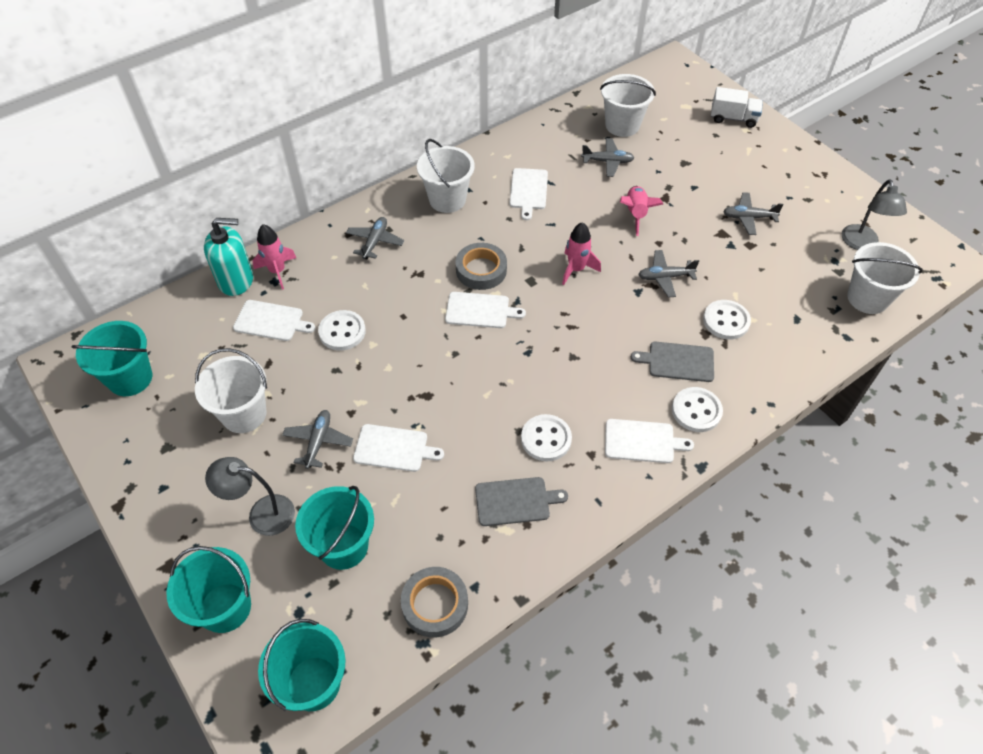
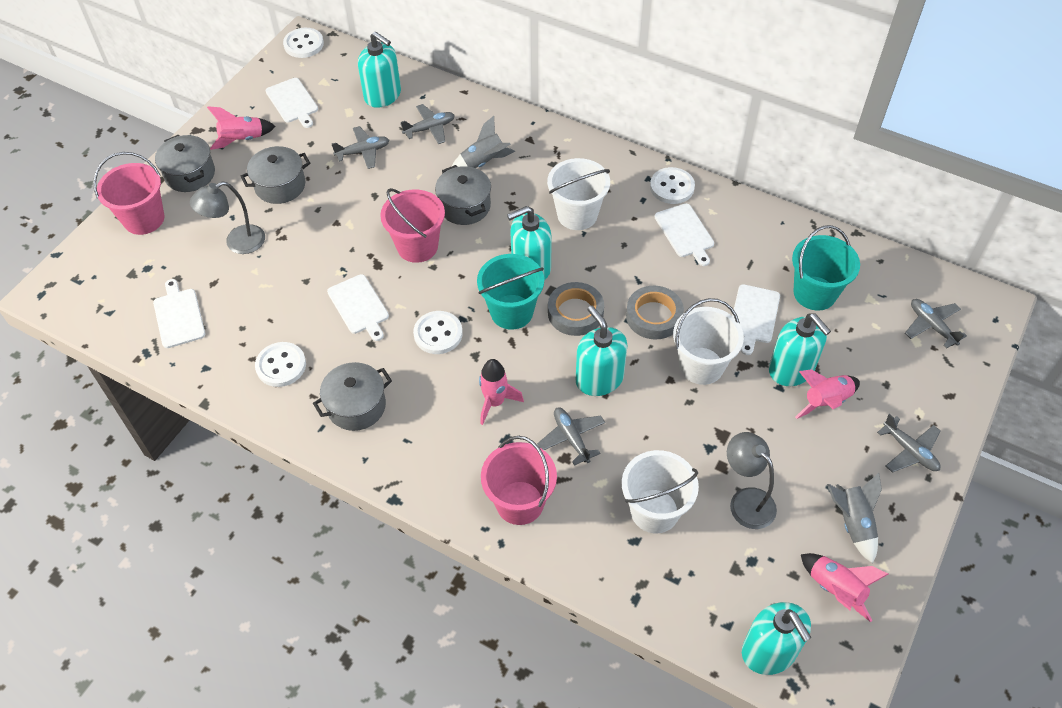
grey cutting board: 2 -> 0
grey pot: 0 -> 4
grey rocket: 0 -> 2
pink bucket: 0 -> 3
pink rocket: 3 -> 4
turquoise bucket: 4 -> 2
turquoise soap dispenser: 1 -> 5
white bucket: 4 -> 3
white truck: 1 -> 0

